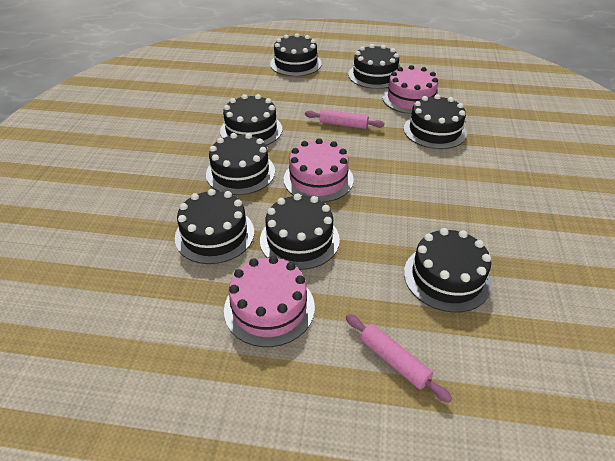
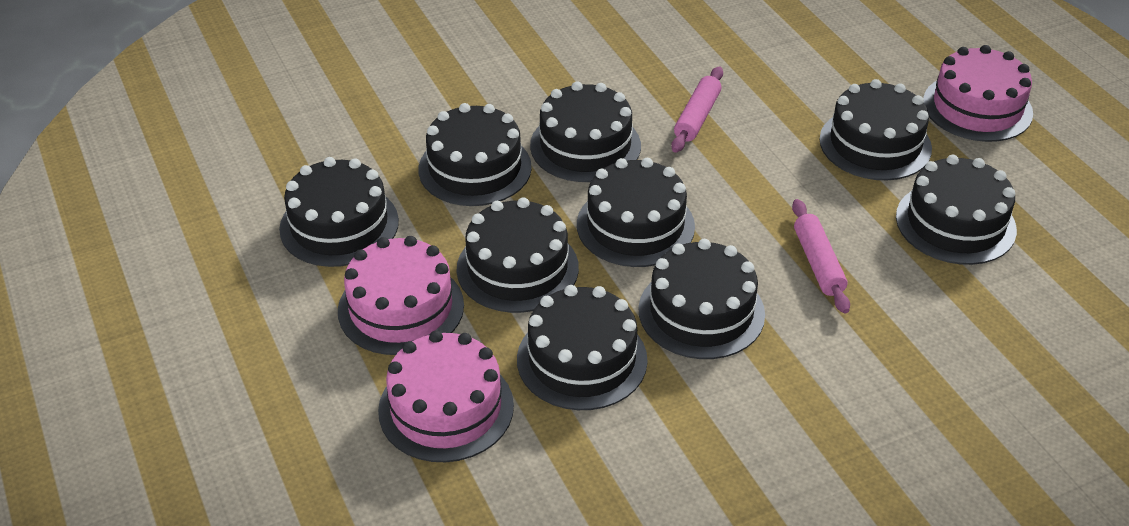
black cake: 8 -> 9

